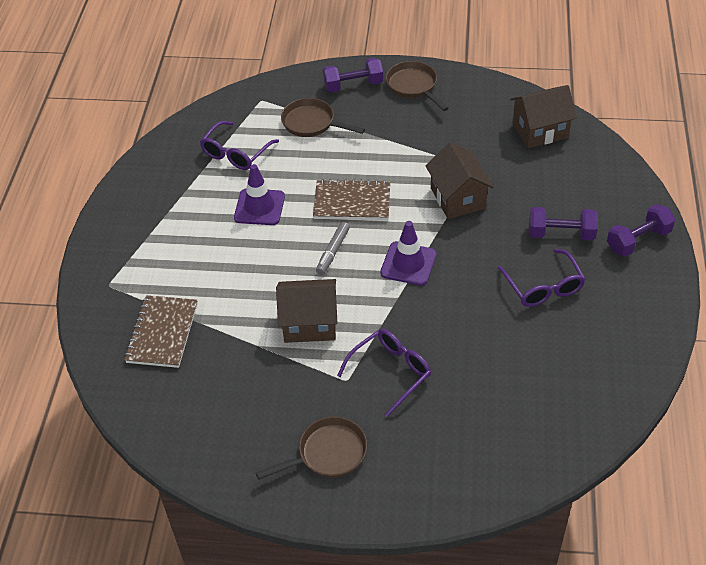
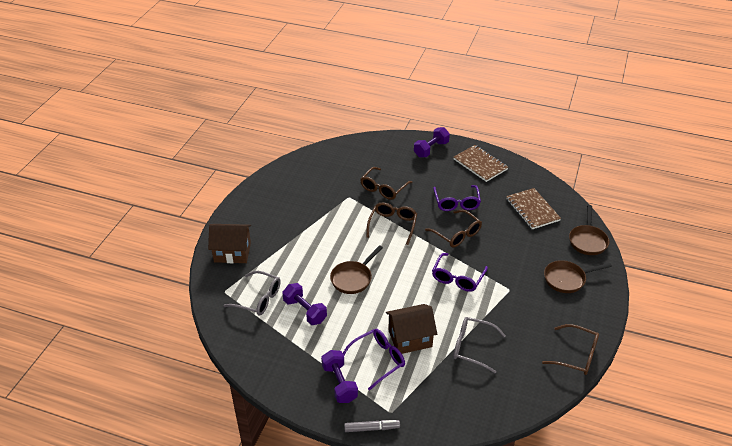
brown glasses: 0 -> 4
brown house: 3 -> 2
grey glasses: 0 -> 2
purple traffic cone: 2 -> 0

